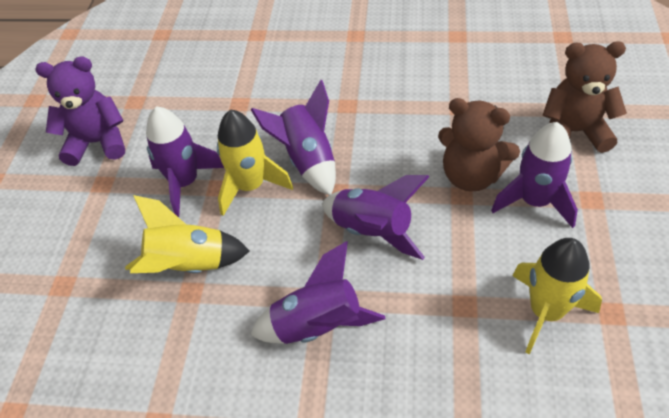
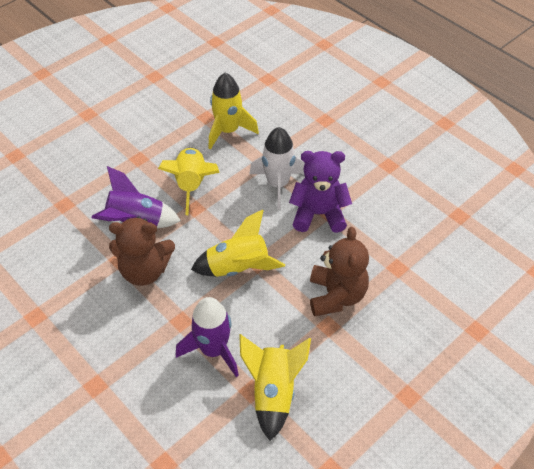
purple rocket: 5 -> 2
white rocket: 0 -> 1
yellow rocket: 3 -> 4

